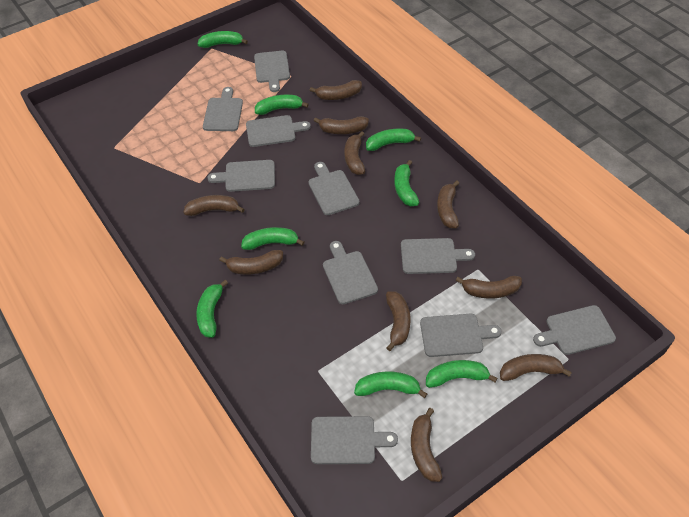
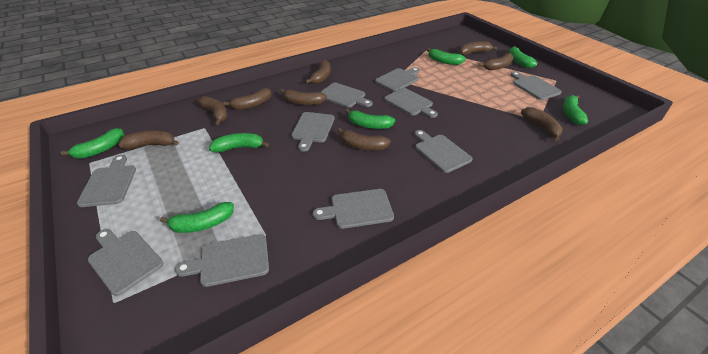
brown banana: 10 -> 9
green banana: 8 -> 7

